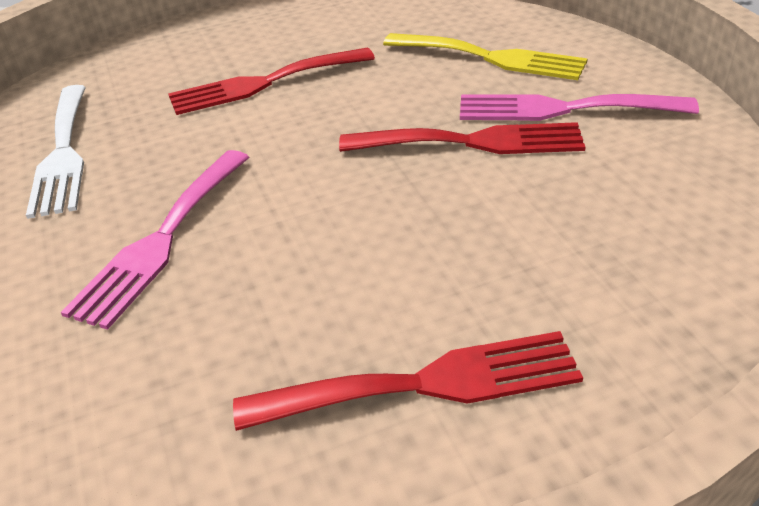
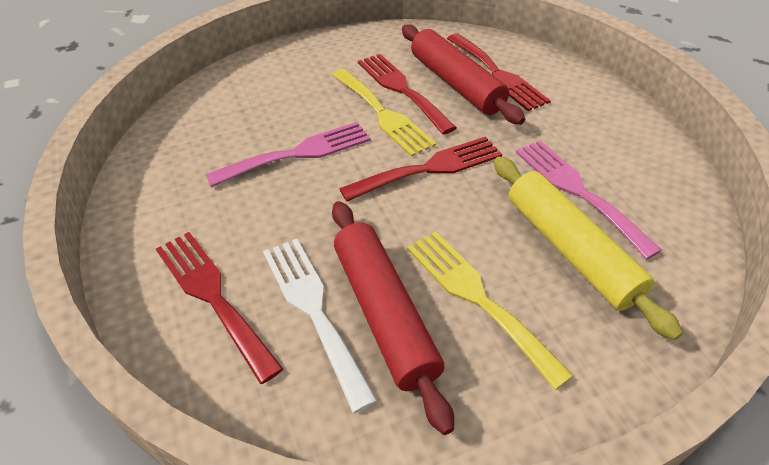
red fork: 3 -> 4
red rolling pin: 0 -> 2
yellow fork: 1 -> 2
yellow rolling pin: 0 -> 1

